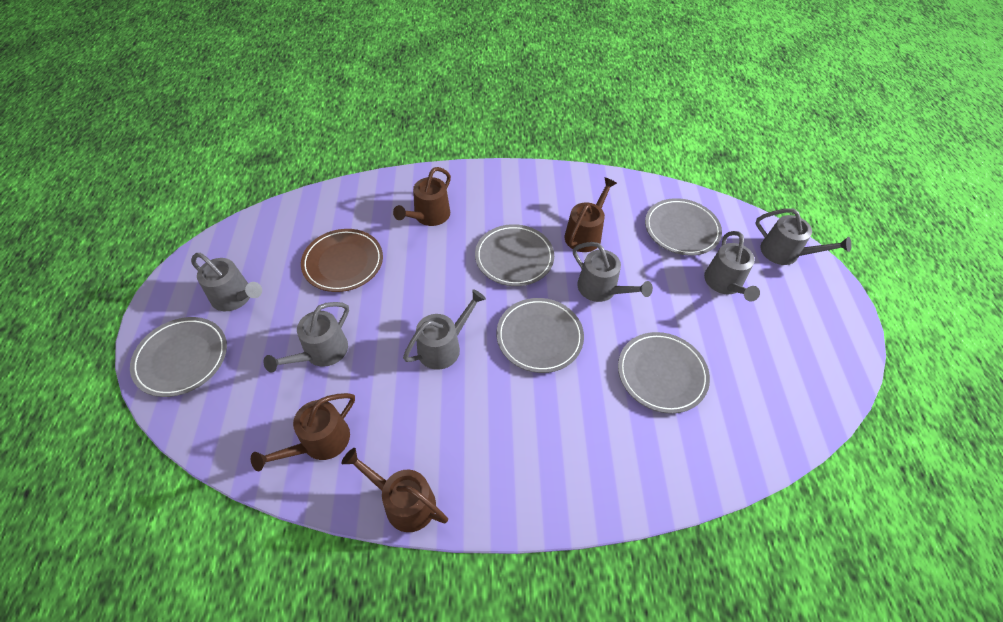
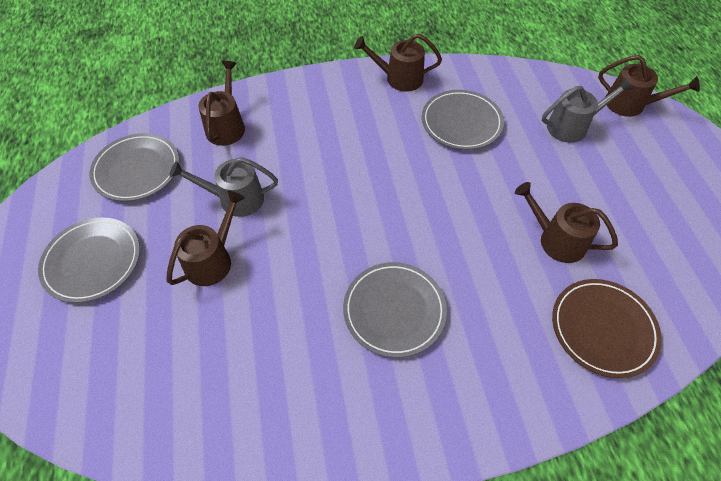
brown watering can: 4 -> 5
grey plate: 5 -> 4
grey watering can: 6 -> 2

